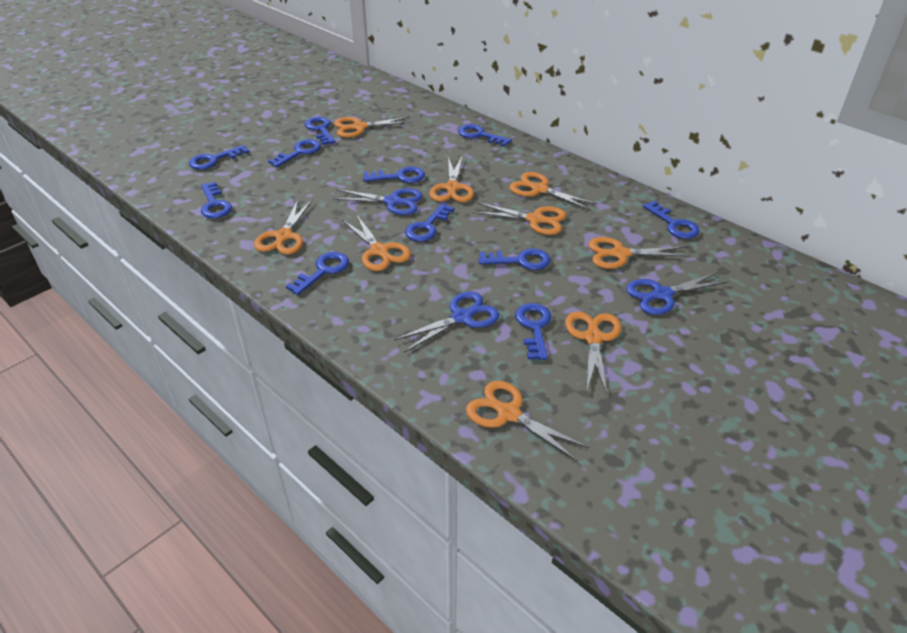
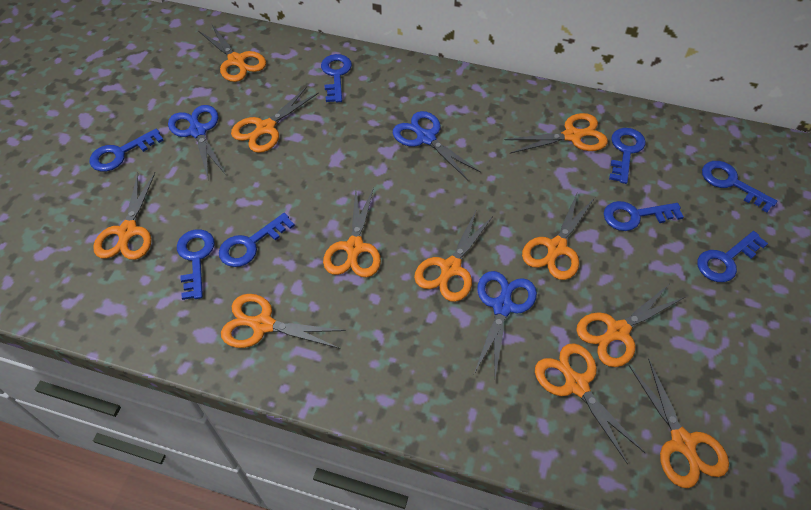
blue key: 11 -> 8
orange scissors: 9 -> 11

